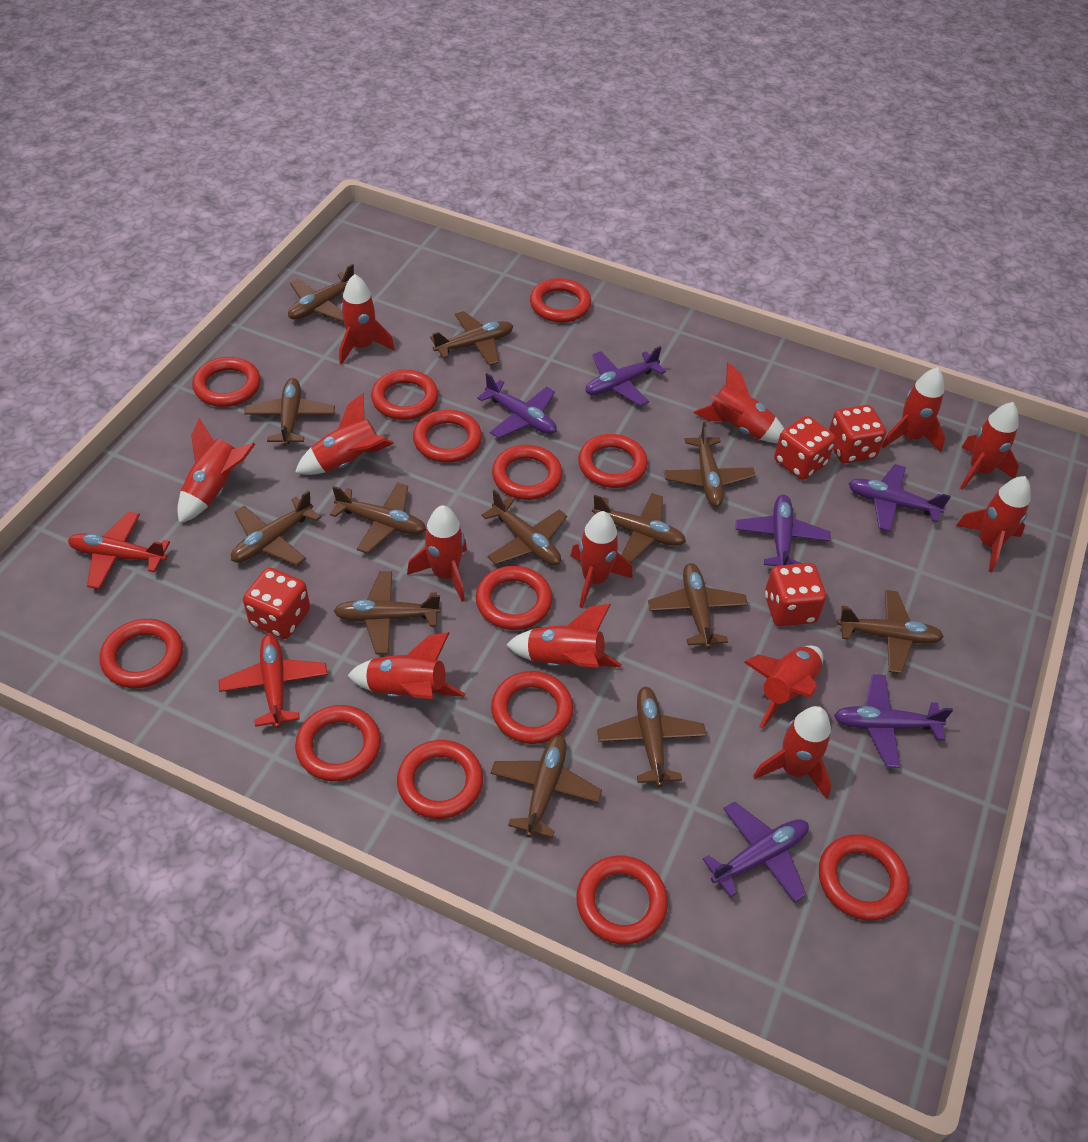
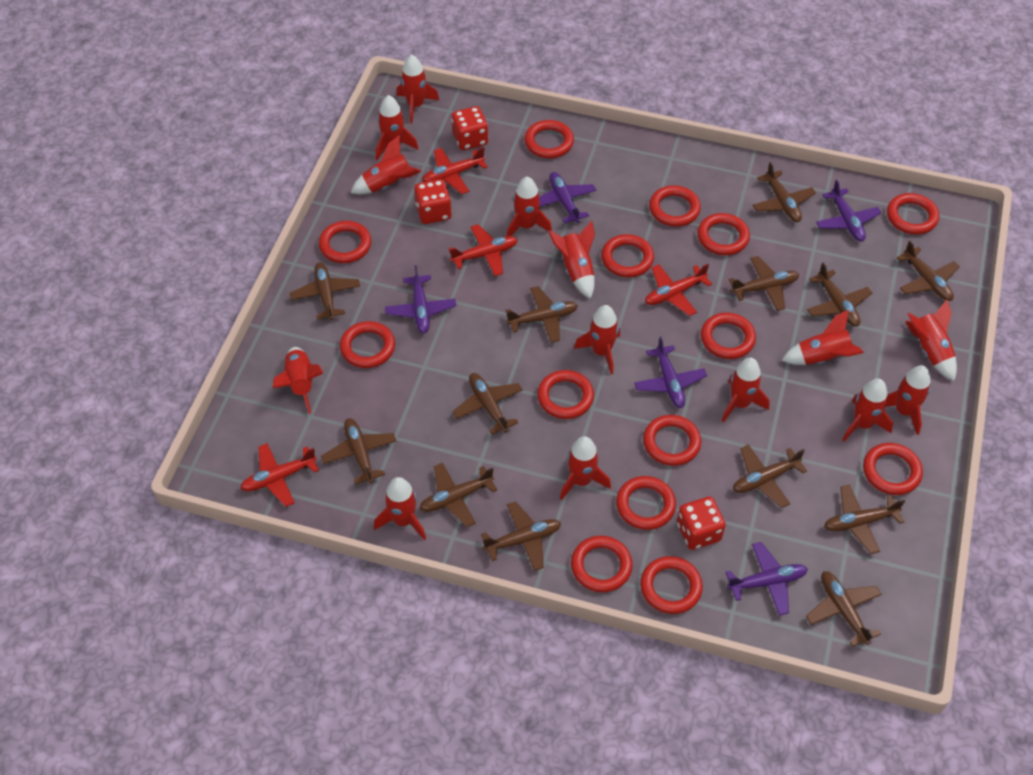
purple plane: 6 -> 5
red dice: 4 -> 3
red plane: 2 -> 4
red ring: 13 -> 14
red rocket: 13 -> 14

